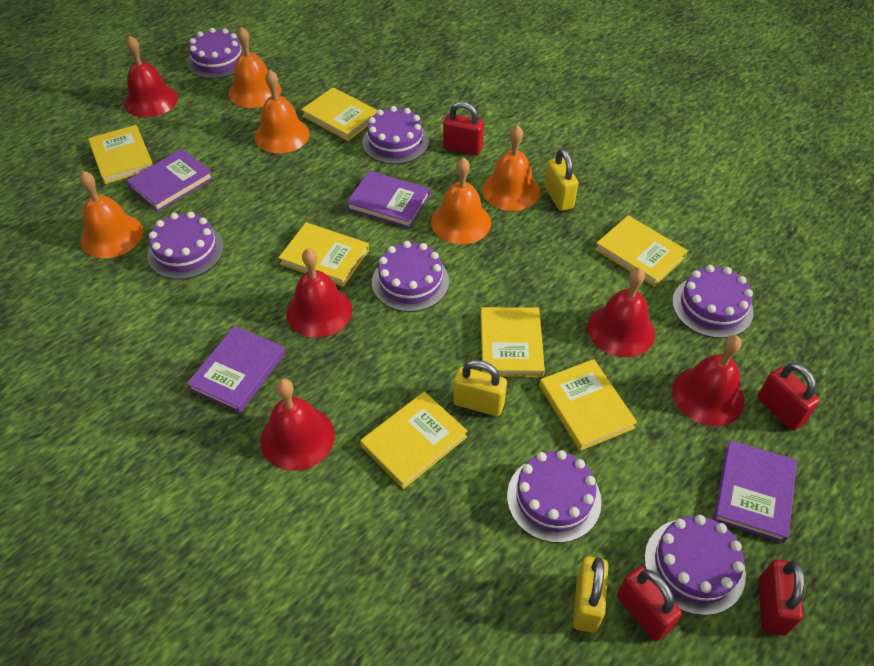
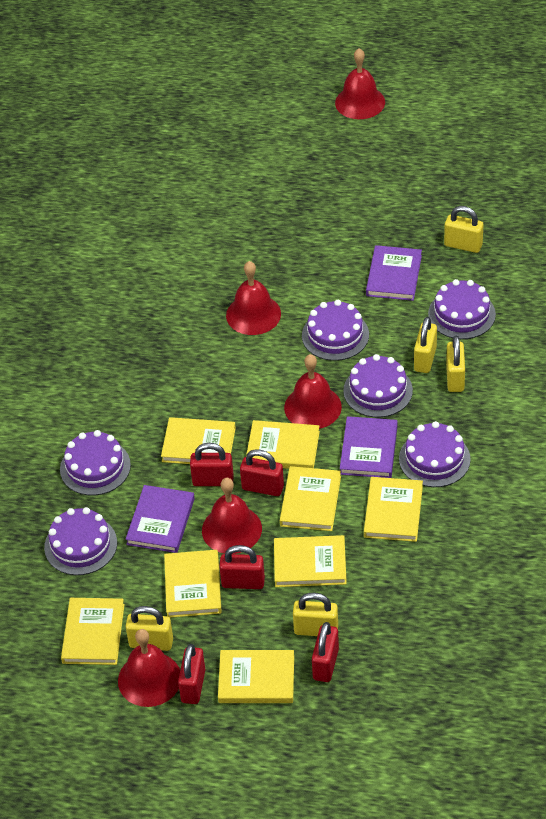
orange bell: 5 -> 0
purple book: 4 -> 3
purple cake: 7 -> 6
red padlock: 4 -> 5
yellow book: 7 -> 8
yellow padlock: 3 -> 5

